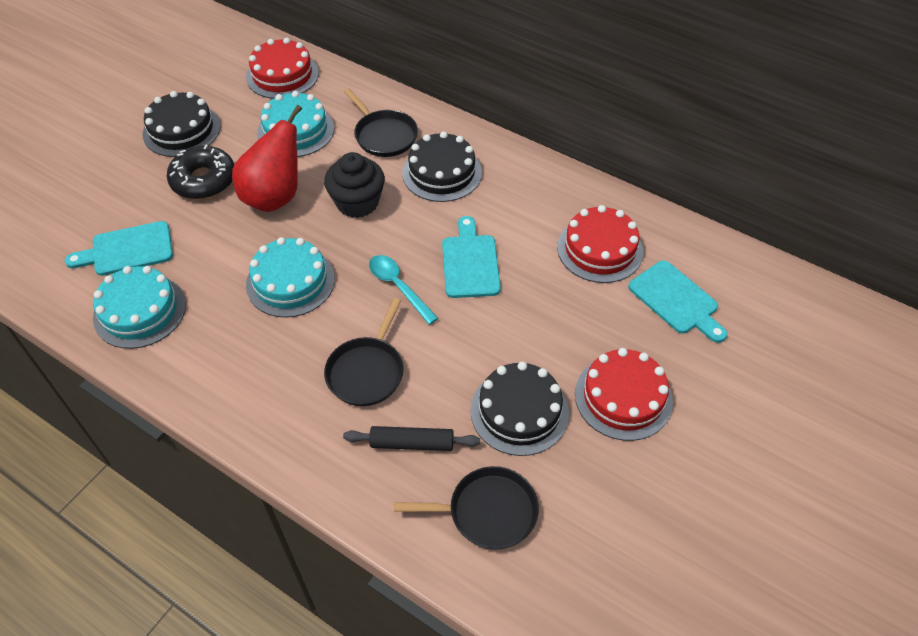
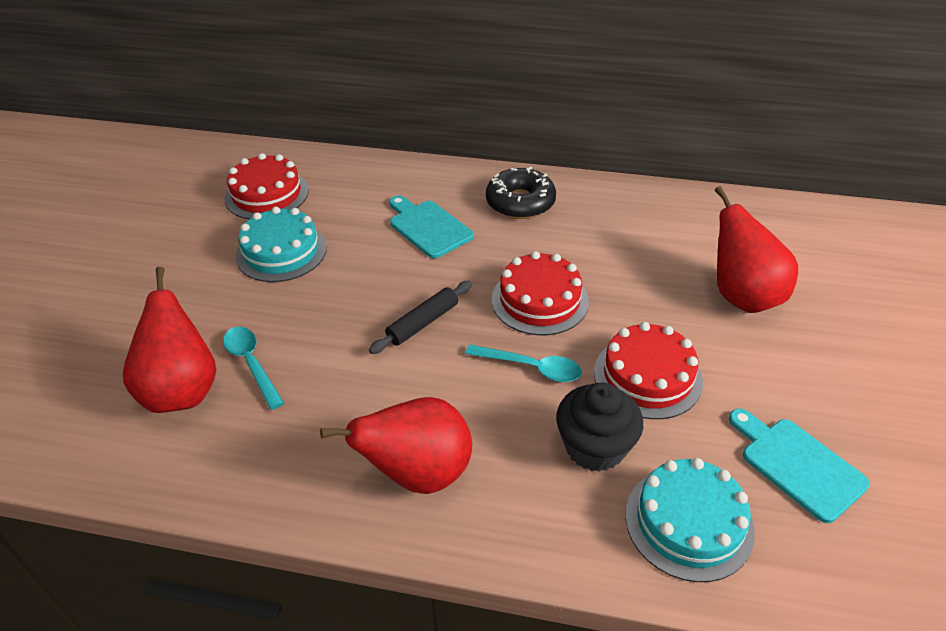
black cake: 3 -> 0
black pan: 3 -> 0
red pear: 1 -> 3
turquoise cake: 3 -> 2
turquoise cutting board: 3 -> 2
turquoise spoon: 1 -> 2

